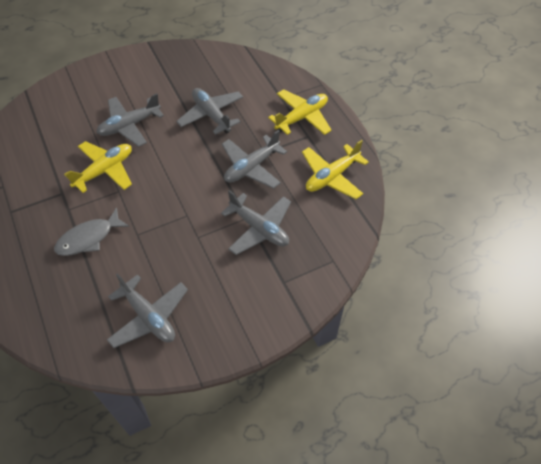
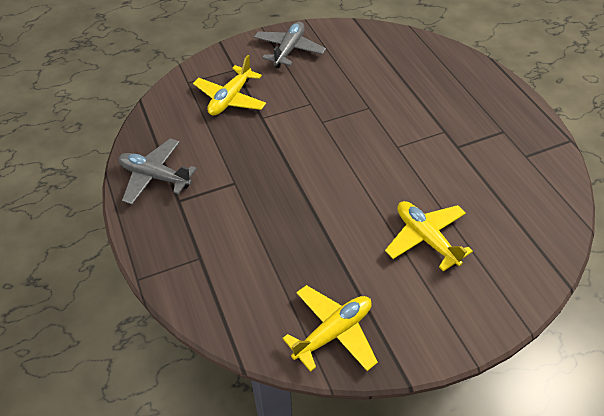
grey fish: 1 -> 0
grey plane: 5 -> 2

